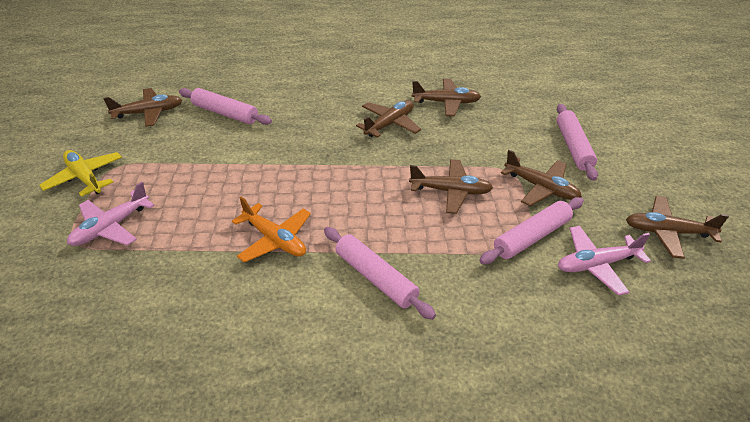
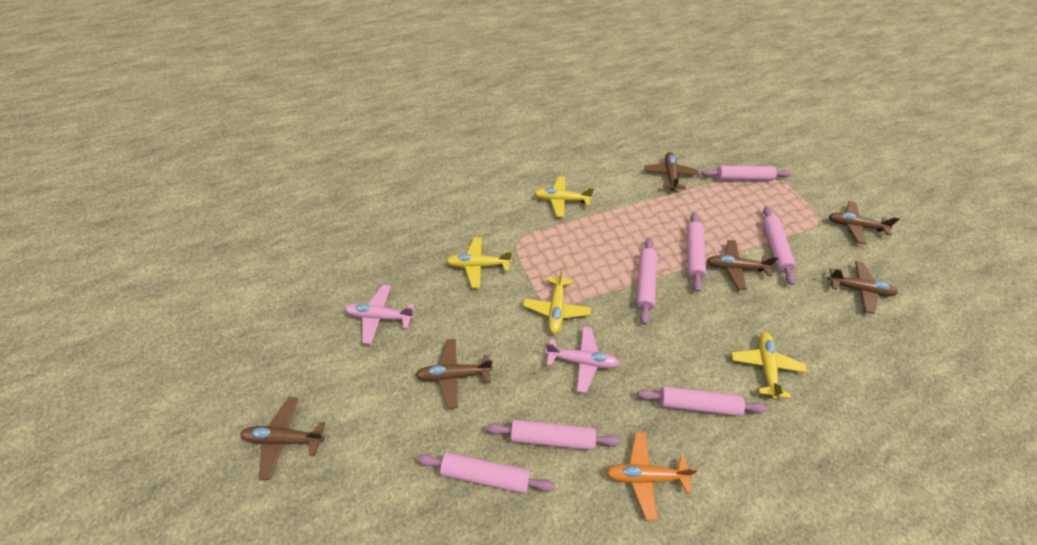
pink rolling pin: 4 -> 7
yellow plane: 1 -> 4

